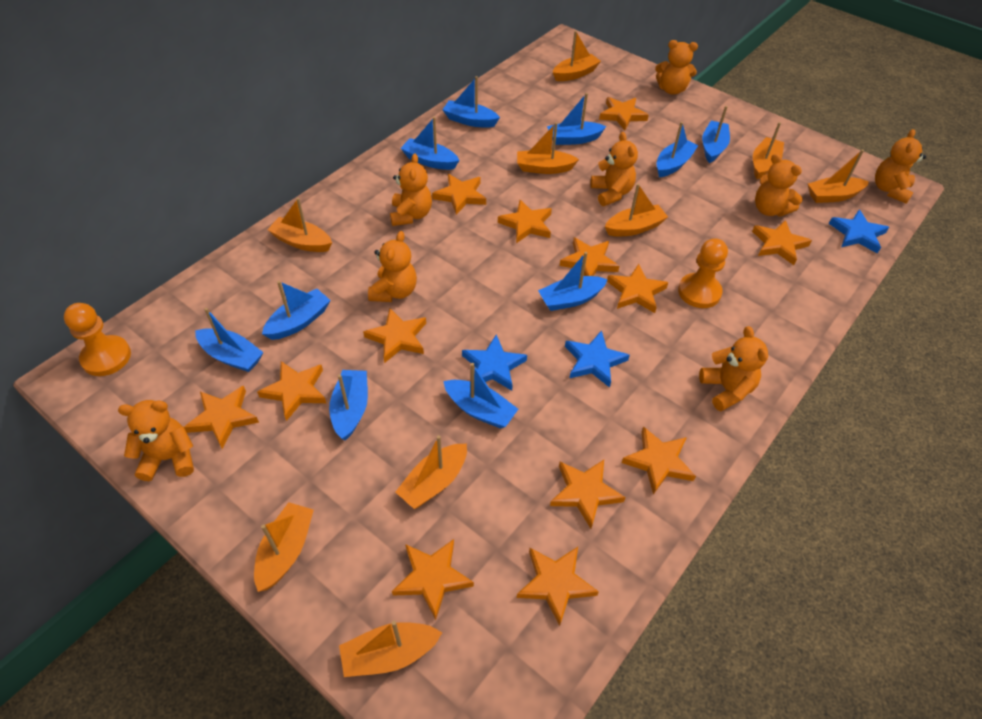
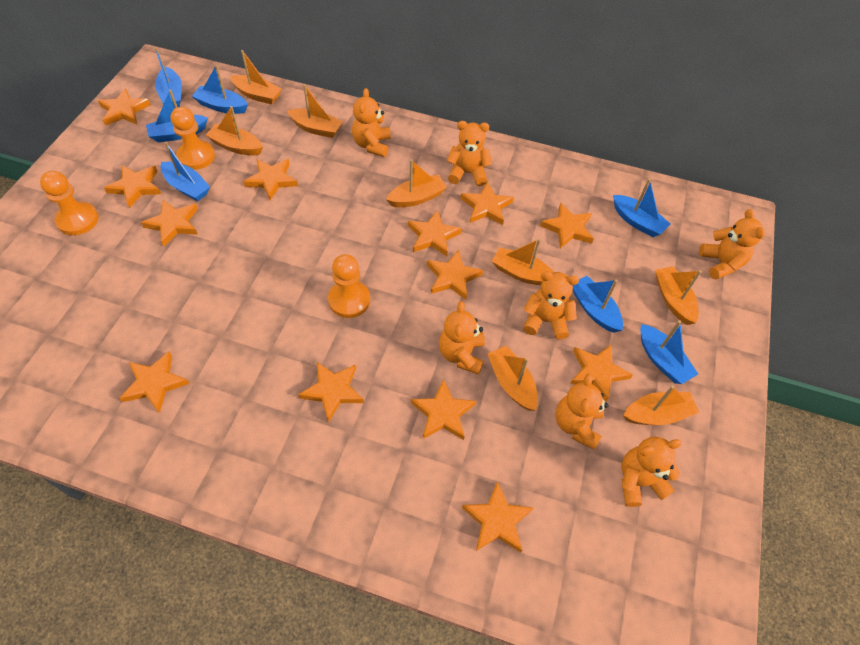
blue boat: 10 -> 7
blue star: 3 -> 0
orange boat: 9 -> 8
orange pawn: 2 -> 3
orange teddy bear: 8 -> 7

